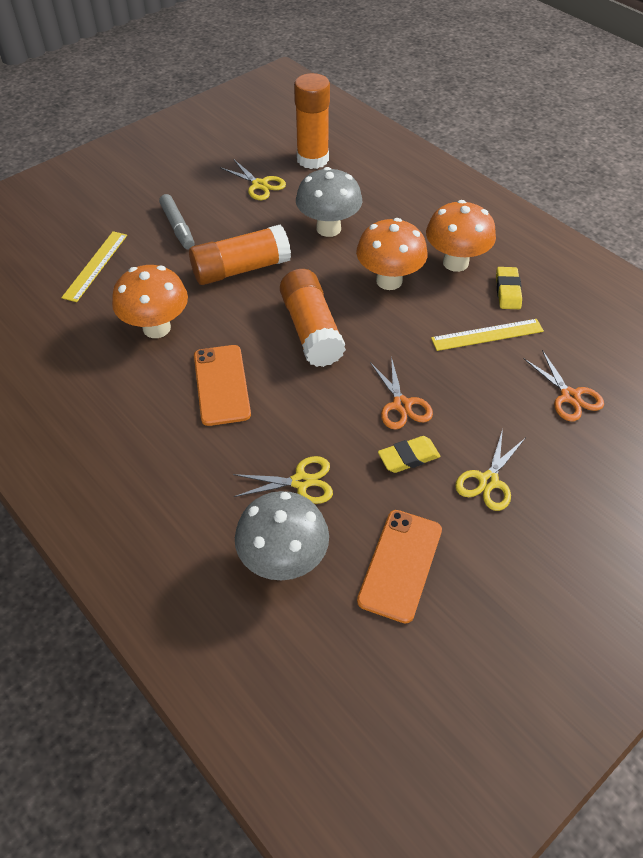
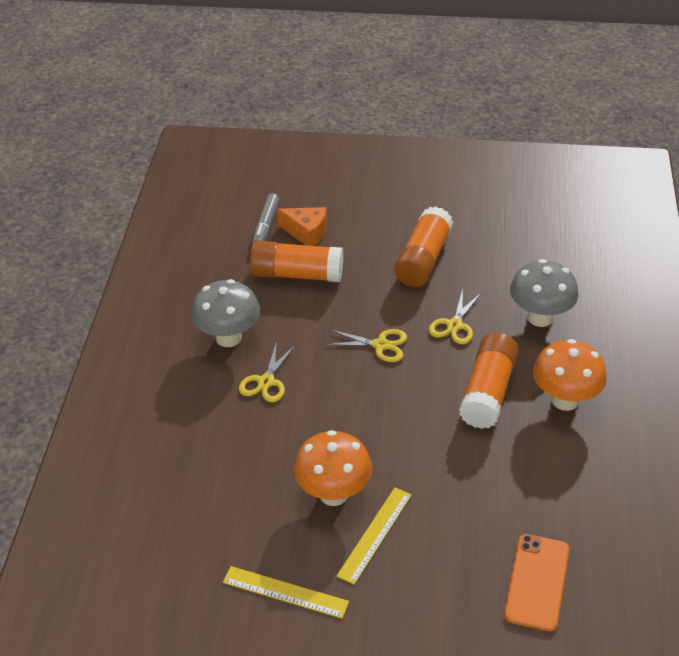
orange cheese: 0 -> 1
orange mushroom: 3 -> 2
orange phone: 2 -> 1
orange scissors: 2 -> 0
yellow eraser: 2 -> 0

